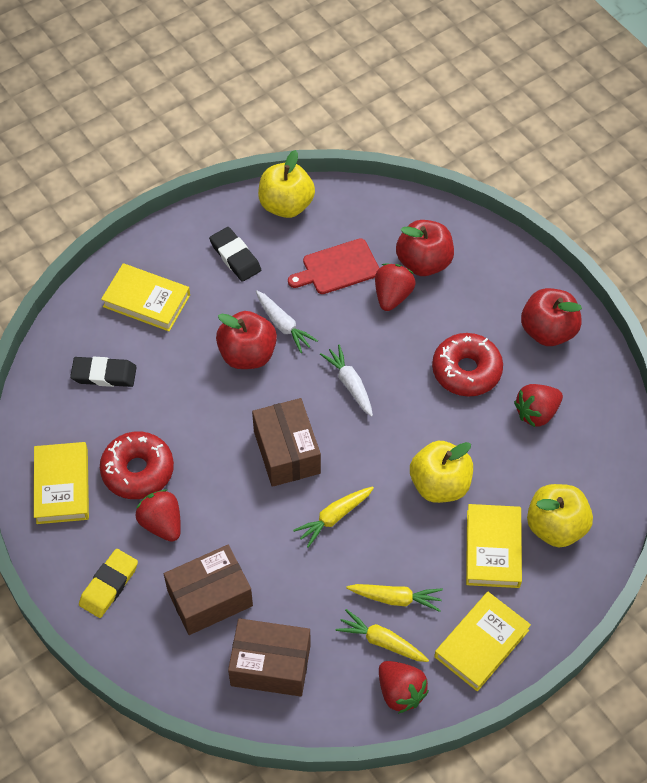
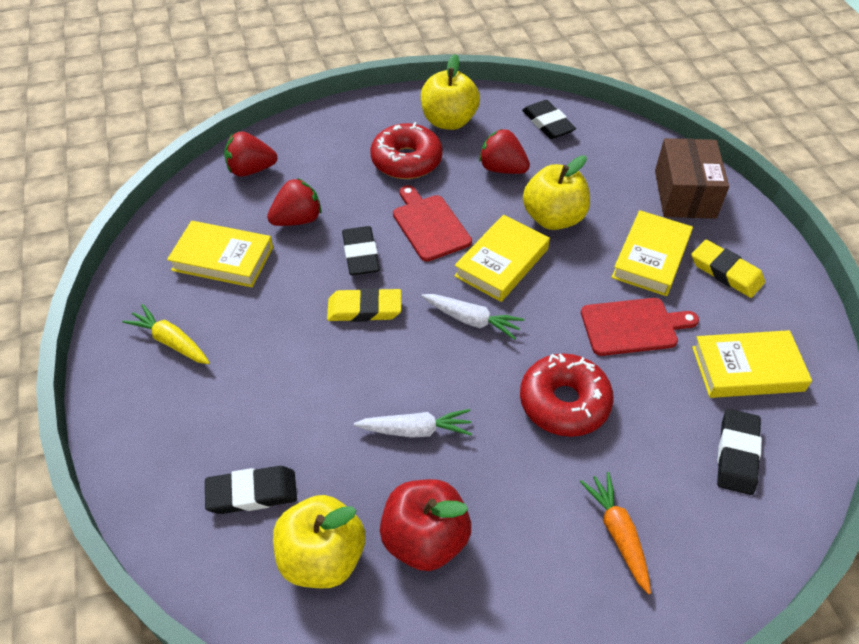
black eraser: 2 -> 4
brown box: 3 -> 1
orange carrot: 0 -> 1
red apple: 3 -> 1
red cutting board: 1 -> 2
red strawberry: 4 -> 3
yellow carrot: 3 -> 1
yellow eraser: 1 -> 2

